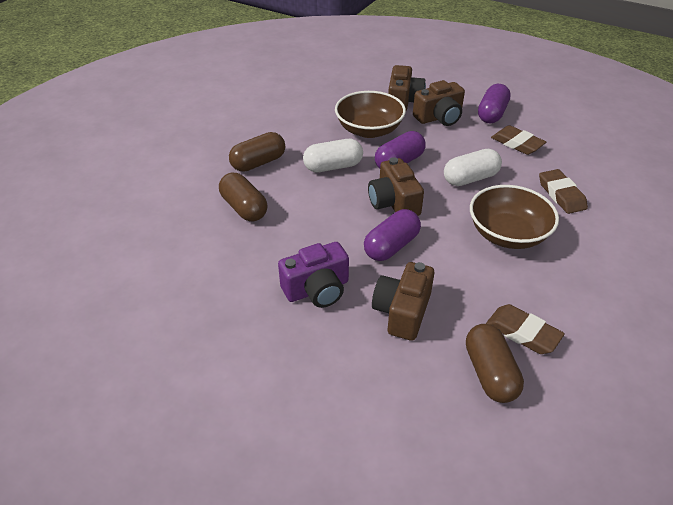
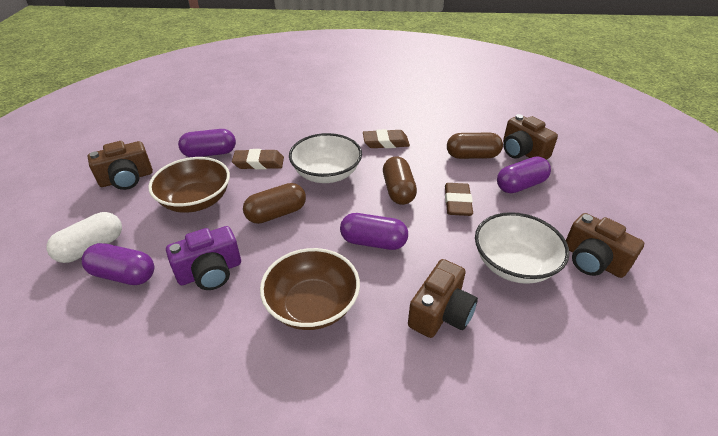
purple capsule: 3 -> 4
white bowl: 0 -> 2
white capsule: 2 -> 1

